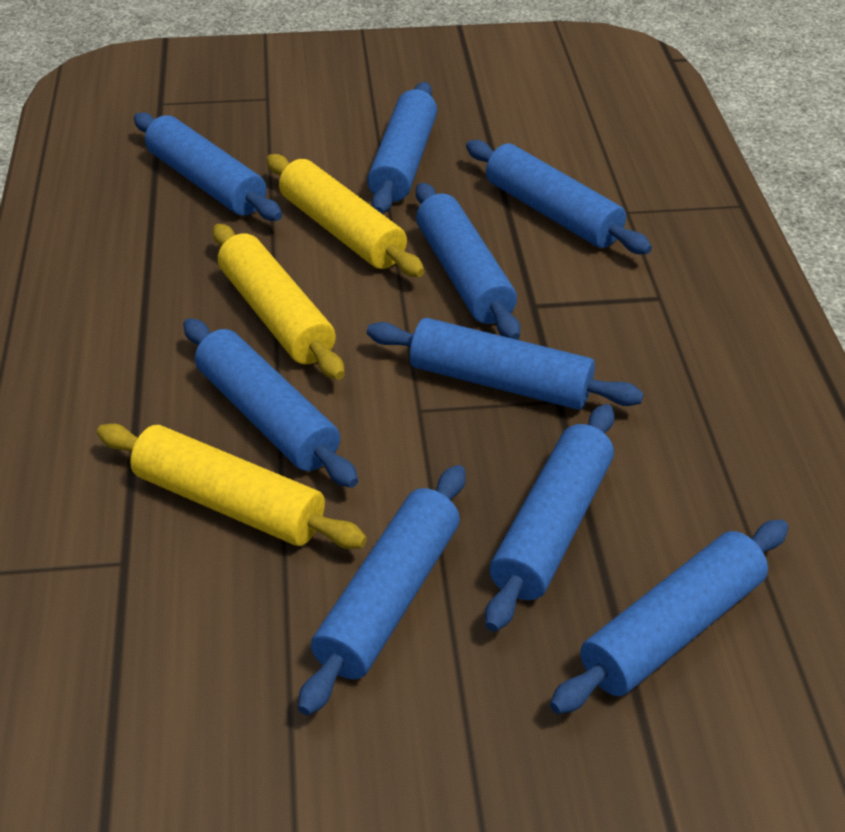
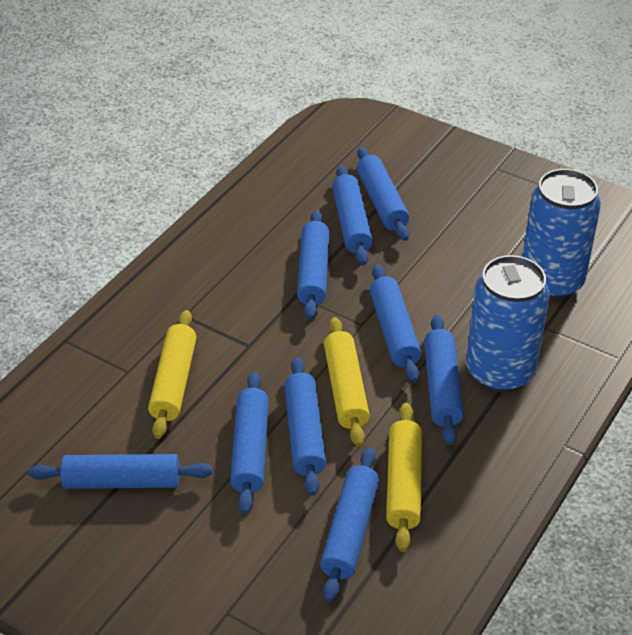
blue can: 0 -> 2

